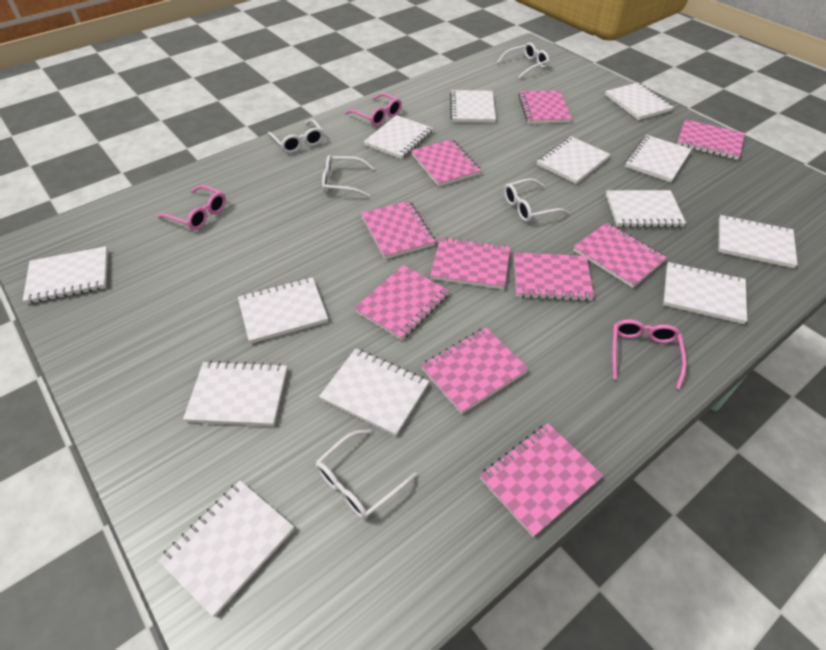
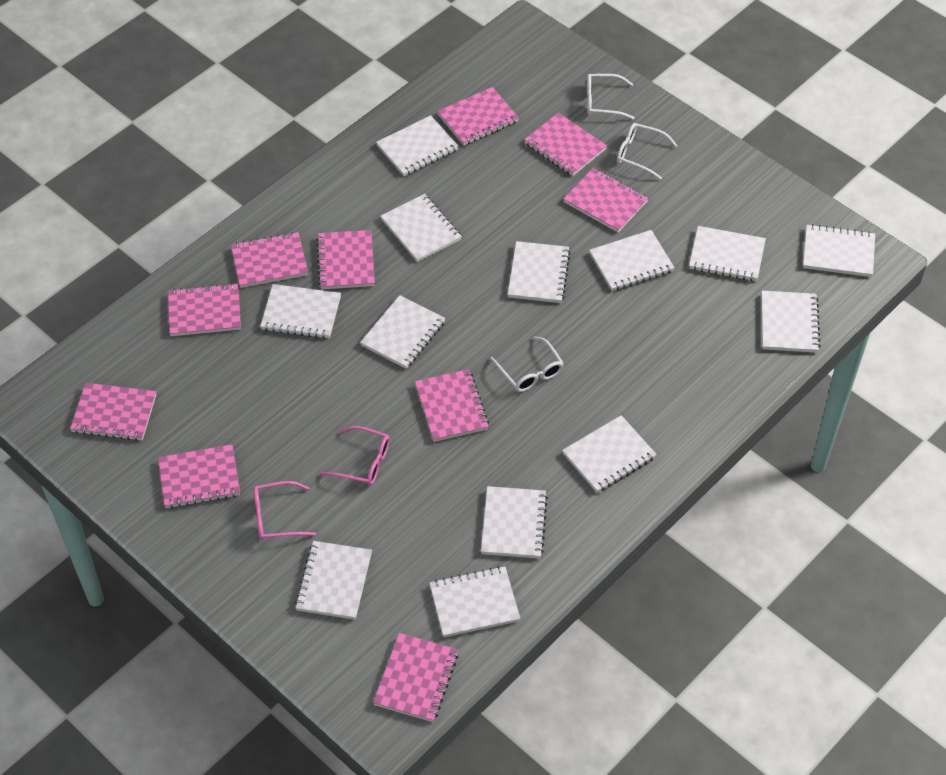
pink glasses: 3 -> 2
white glasses: 5 -> 3

